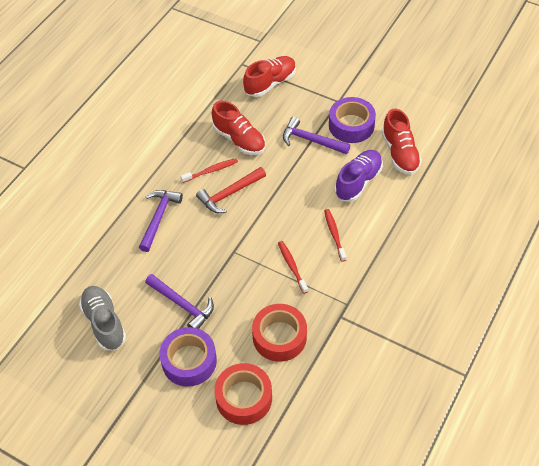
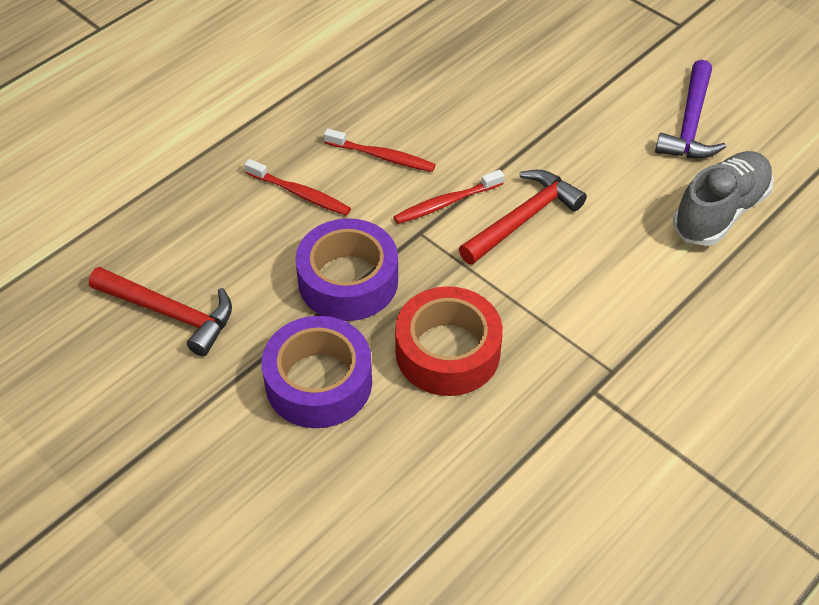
purple hammer: 3 -> 1
purple shoe: 1 -> 0
red hammer: 1 -> 2
red shoe: 3 -> 0
red tape: 2 -> 1

